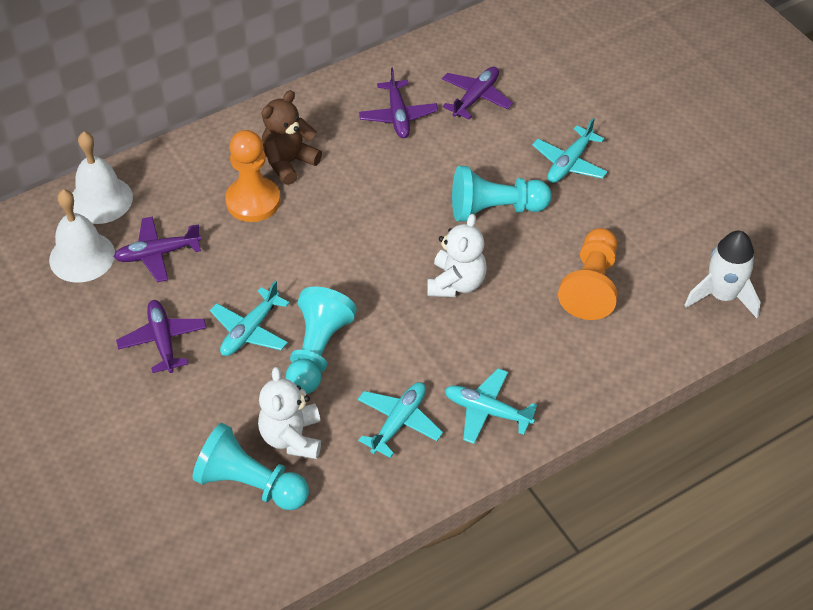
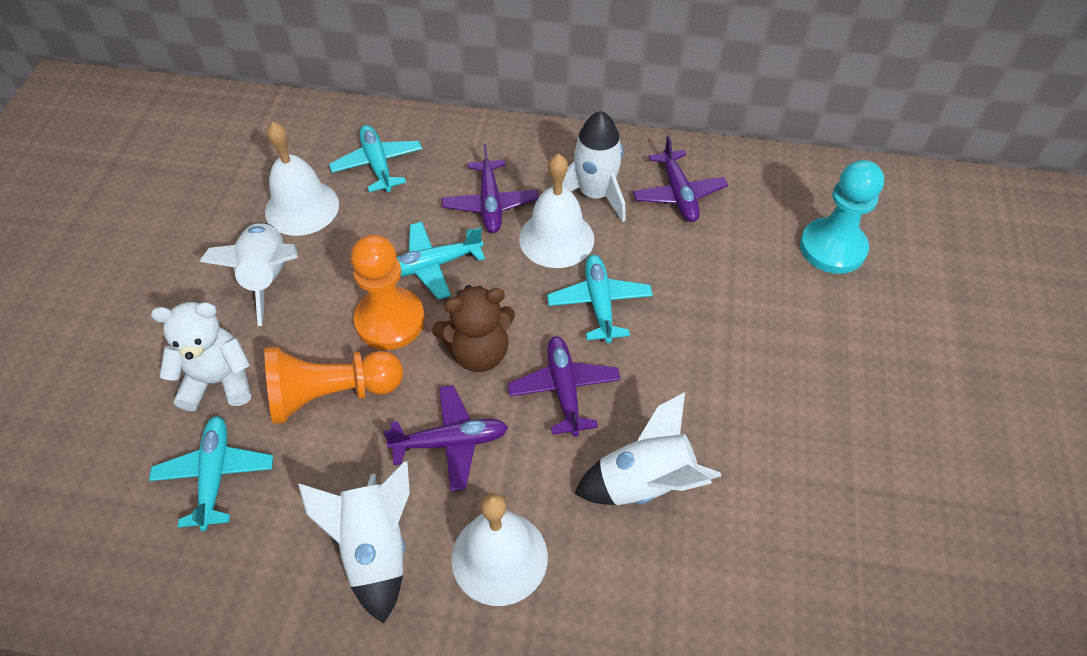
turquoise pawn: 3 -> 1
white bell: 2 -> 3
white rocket: 1 -> 4
white teddy bear: 2 -> 1

